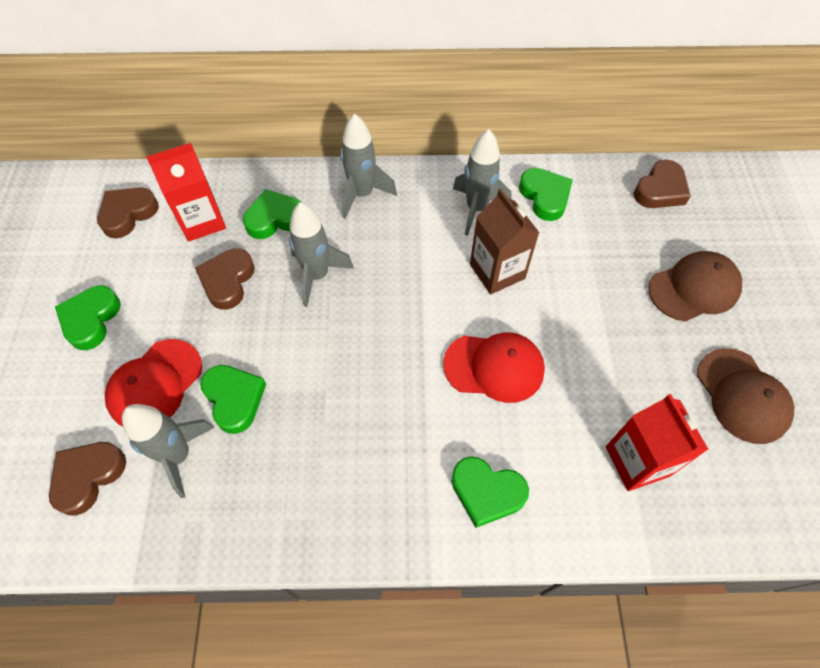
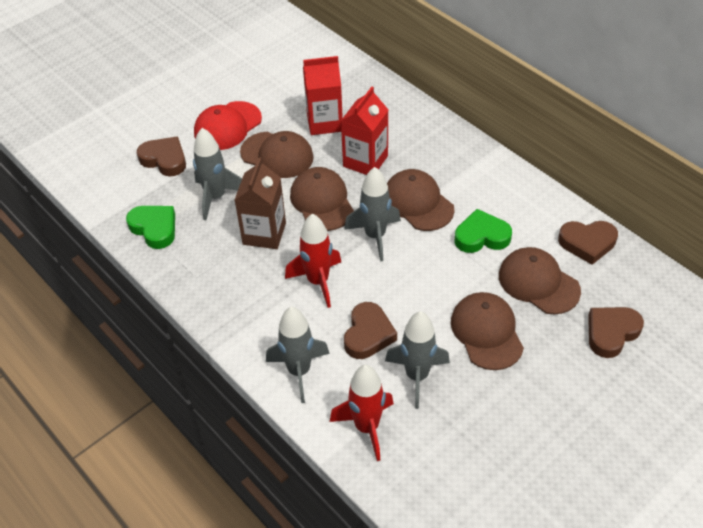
brown cap: 2 -> 5
green heart: 5 -> 2
red cap: 2 -> 1
red rocket: 0 -> 2

